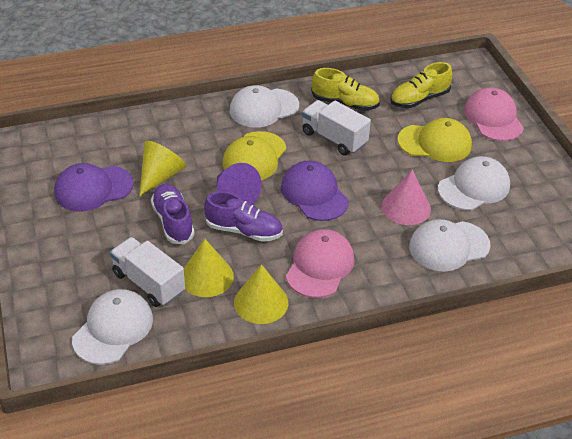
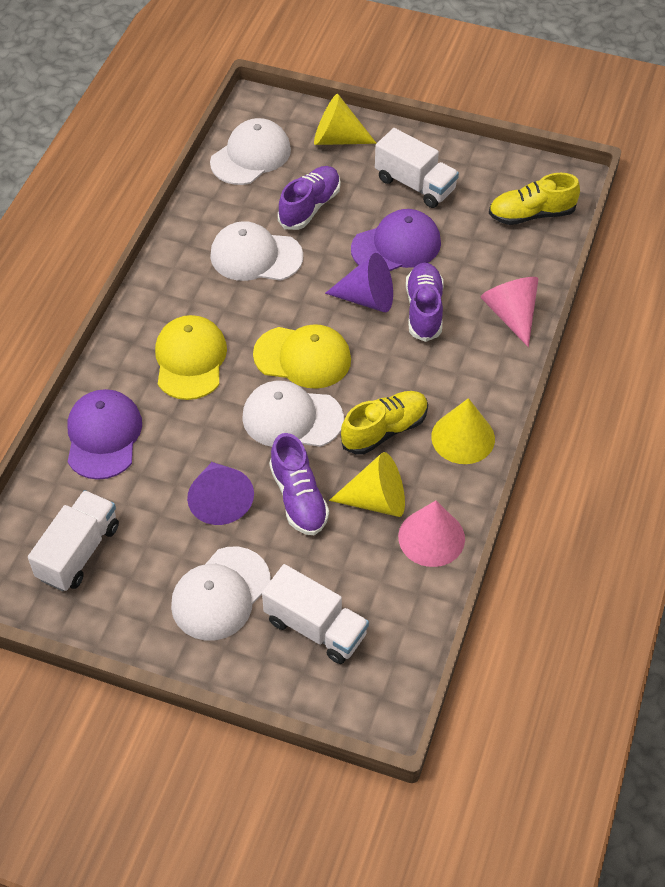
pink cap: 2 -> 0
pink cone: 1 -> 2
purple cone: 1 -> 2
purple shoe: 2 -> 3
white truck: 2 -> 3

